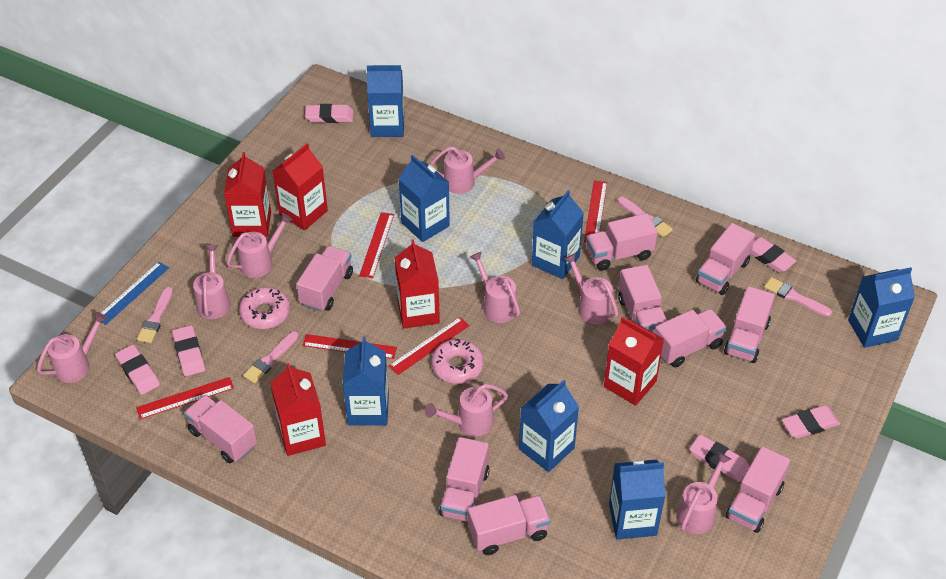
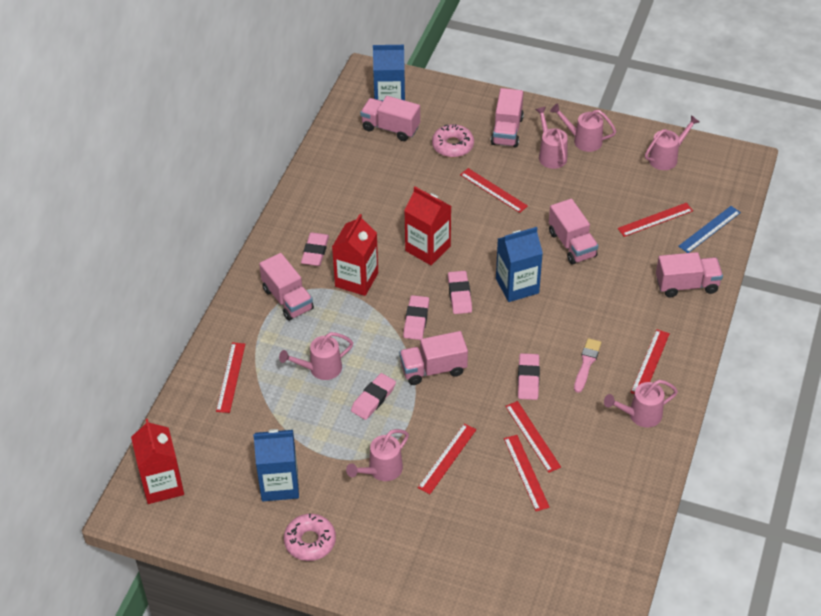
blue carton: 7 -> 3
pink brush: 4 -> 1
pink eraser: 6 -> 5
pink truck: 10 -> 6
pink watering can: 8 -> 6
red carton: 5 -> 3
red ruler: 5 -> 7

